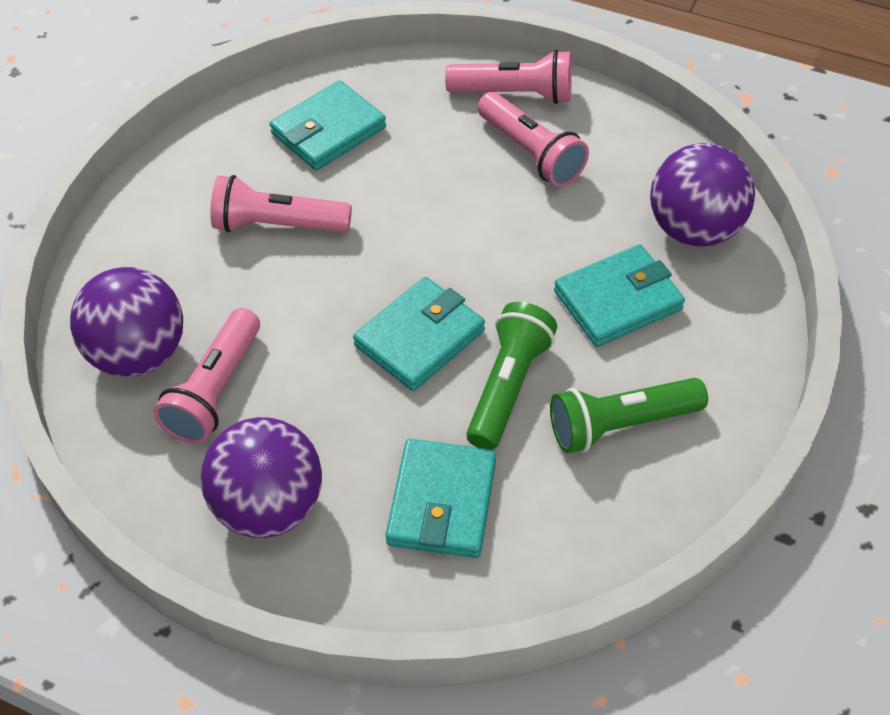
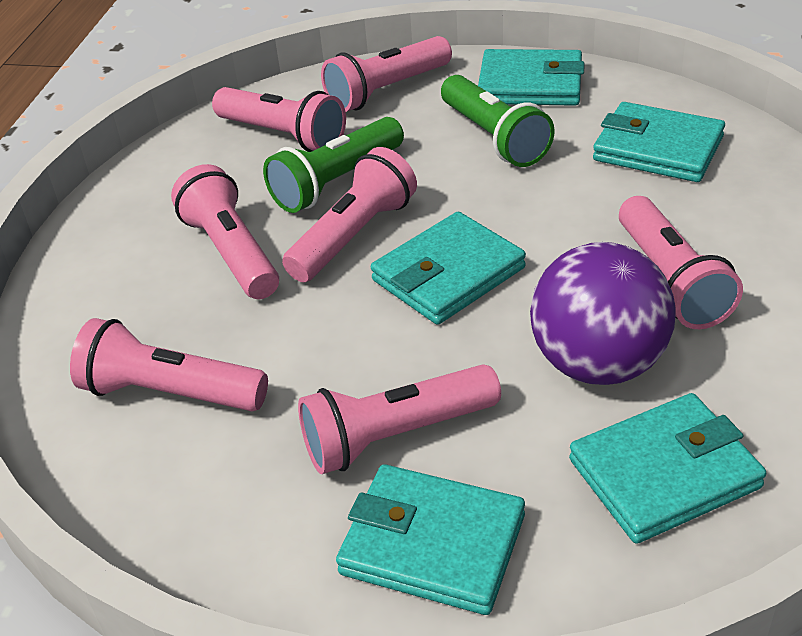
pink flashlight: 4 -> 7
purple ball: 3 -> 1
turquoise wallet: 4 -> 5

